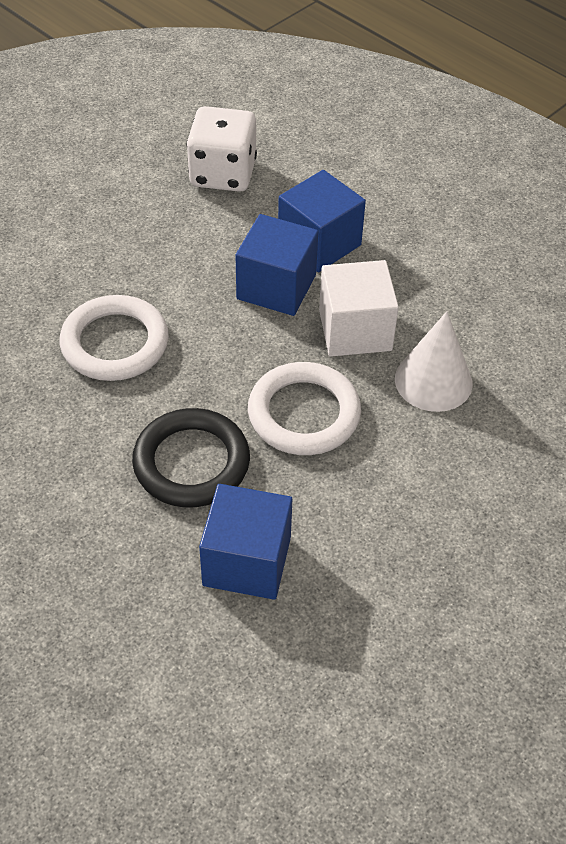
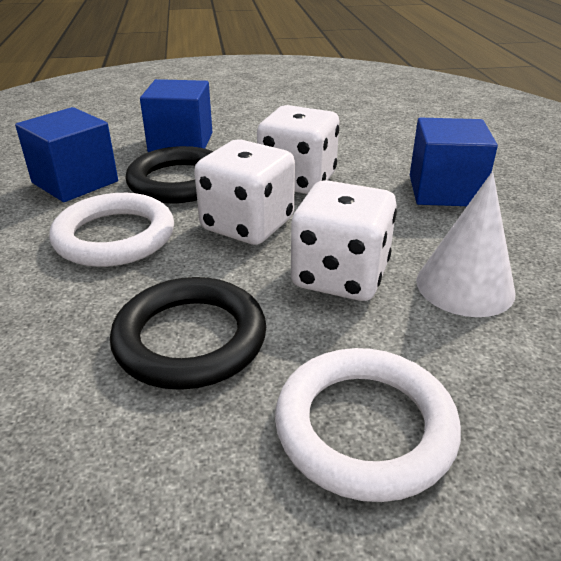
black ring: 1 -> 2
white cube: 1 -> 0
white dice: 1 -> 3

